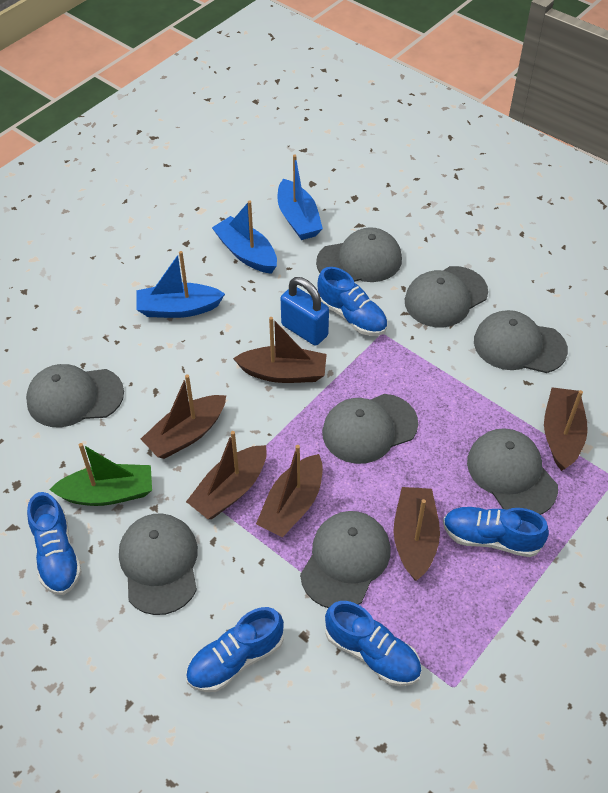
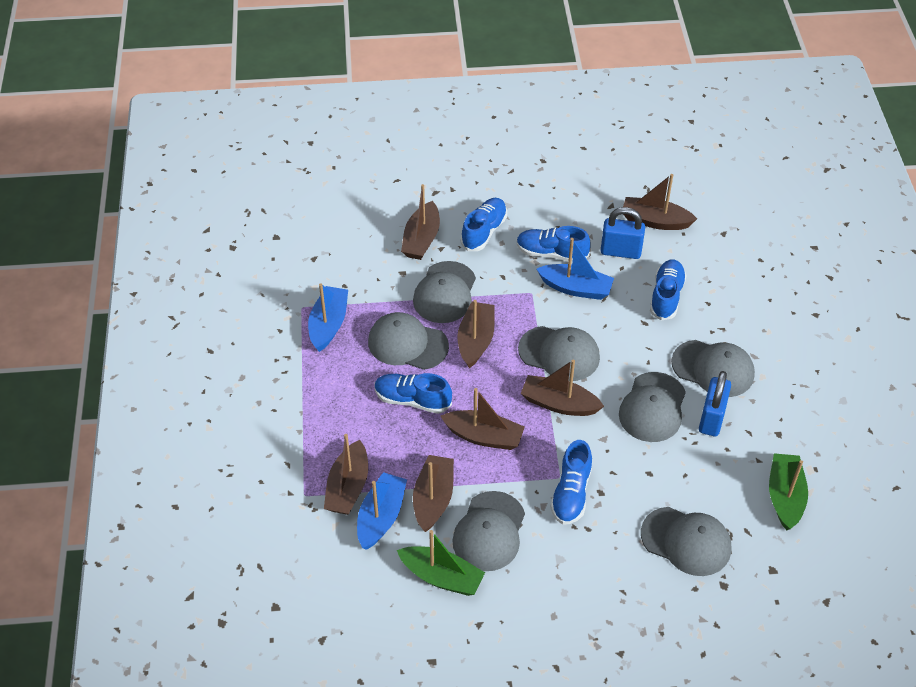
blue padlock: 1 -> 2
brown boat: 6 -> 7
green boat: 1 -> 2
grey cap: 8 -> 7

